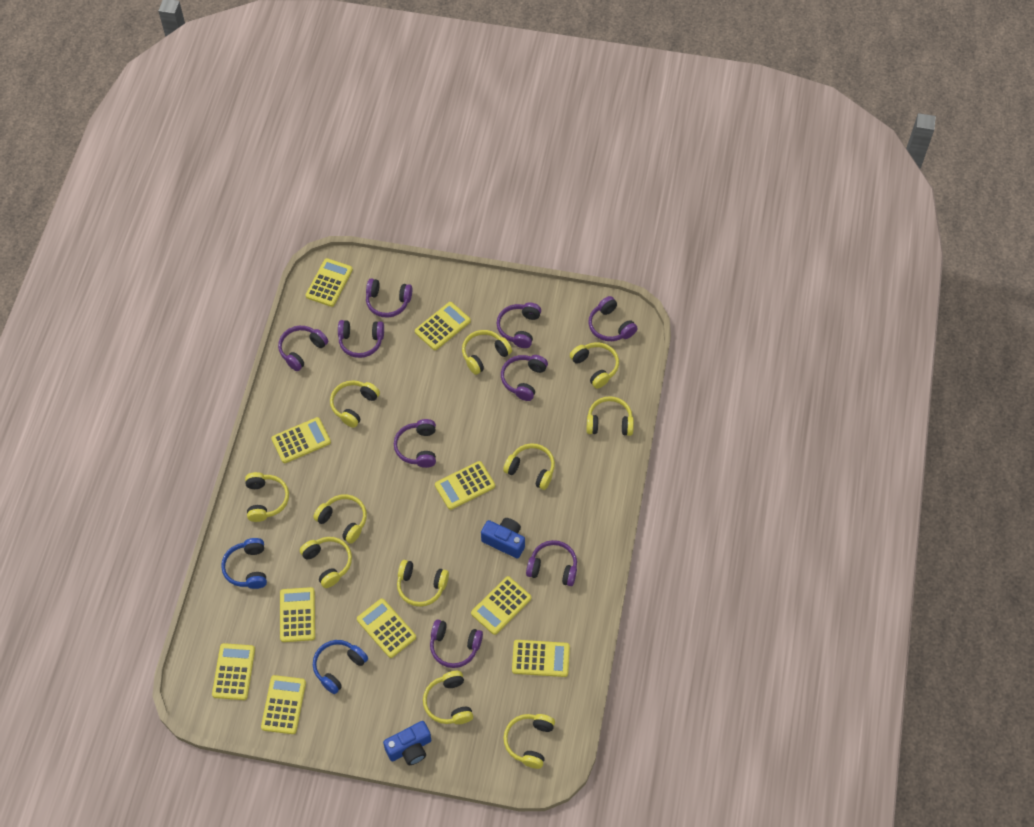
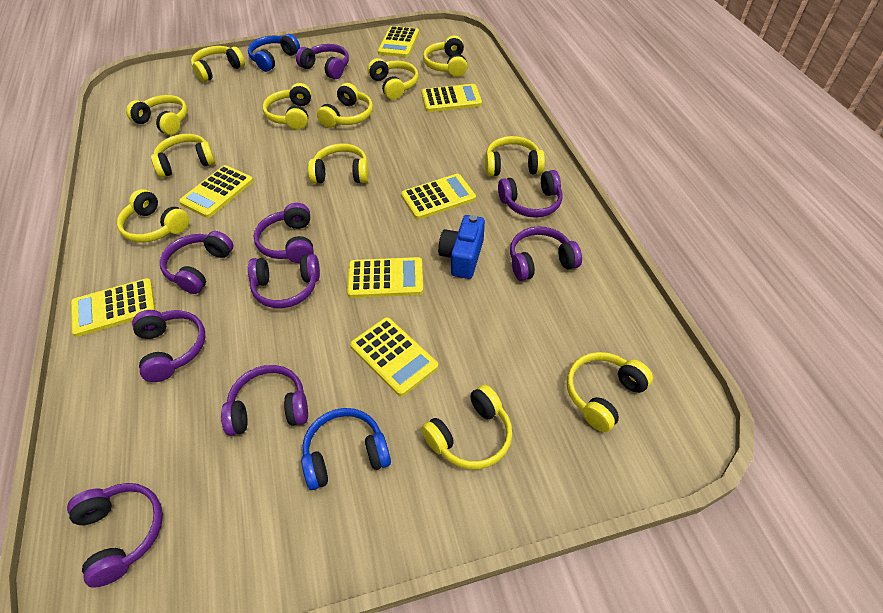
blue camera: 2 -> 1
yellow calculator: 10 -> 7
yellow headphones: 11 -> 12

